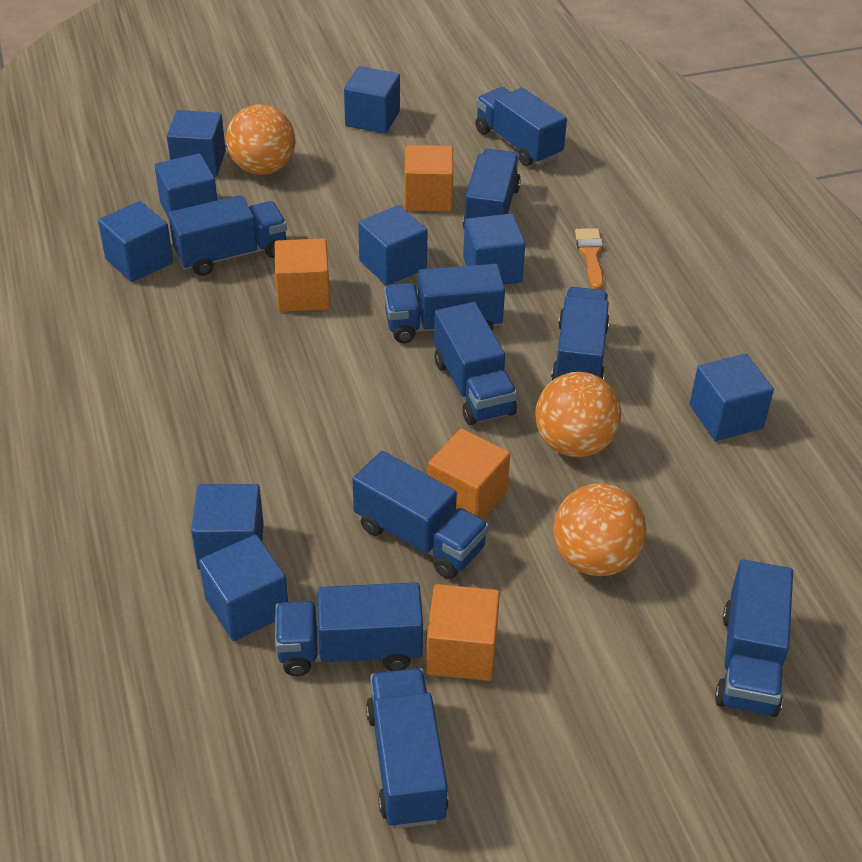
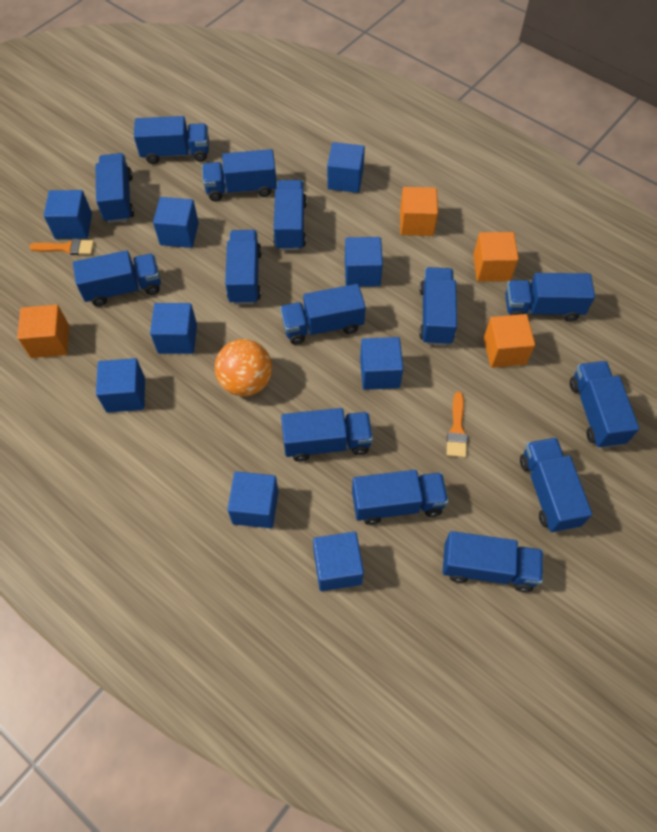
blue truck: 10 -> 14
orange ball: 3 -> 1
orange brush: 1 -> 2

